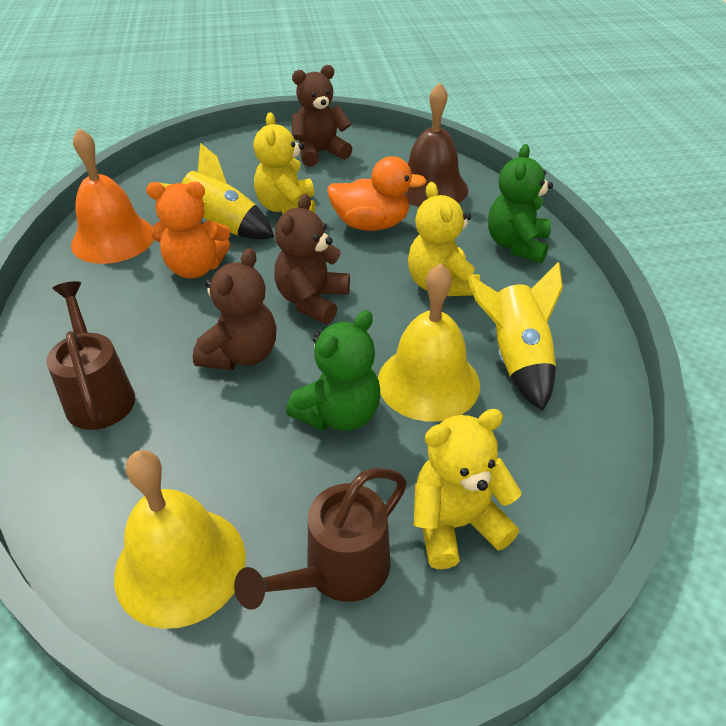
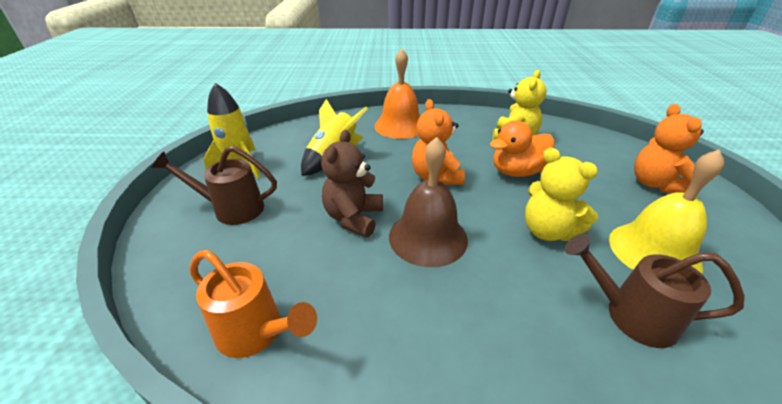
brown teddy bear: 3 -> 1
green teddy bear: 2 -> 0
orange teddy bear: 1 -> 2
orange watering can: 0 -> 1
yellow bell: 2 -> 1
yellow teddy bear: 3 -> 2

